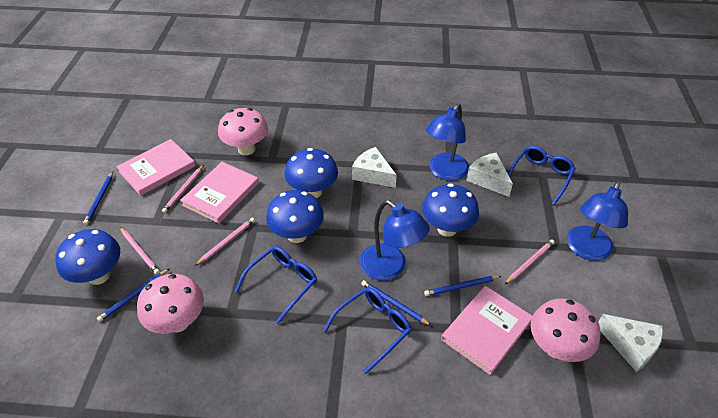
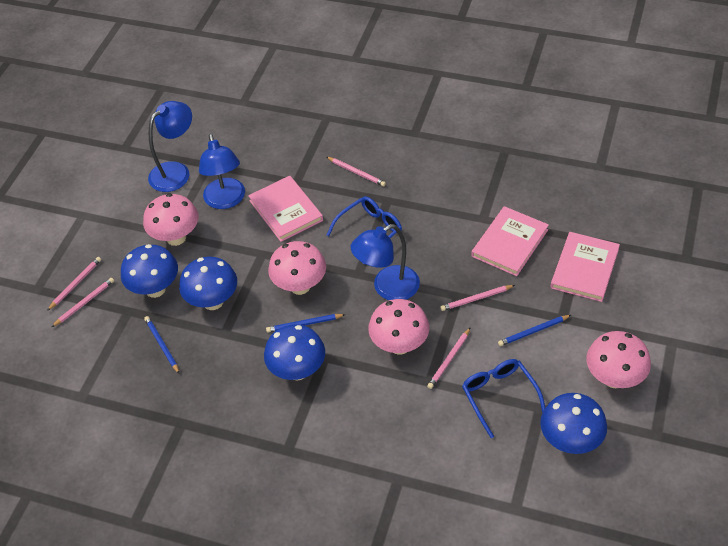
blue glasses: 3 -> 2
blue pencil: 4 -> 3
pink mushroom: 3 -> 4
pink pencil: 4 -> 5
white cheese: 3 -> 0

